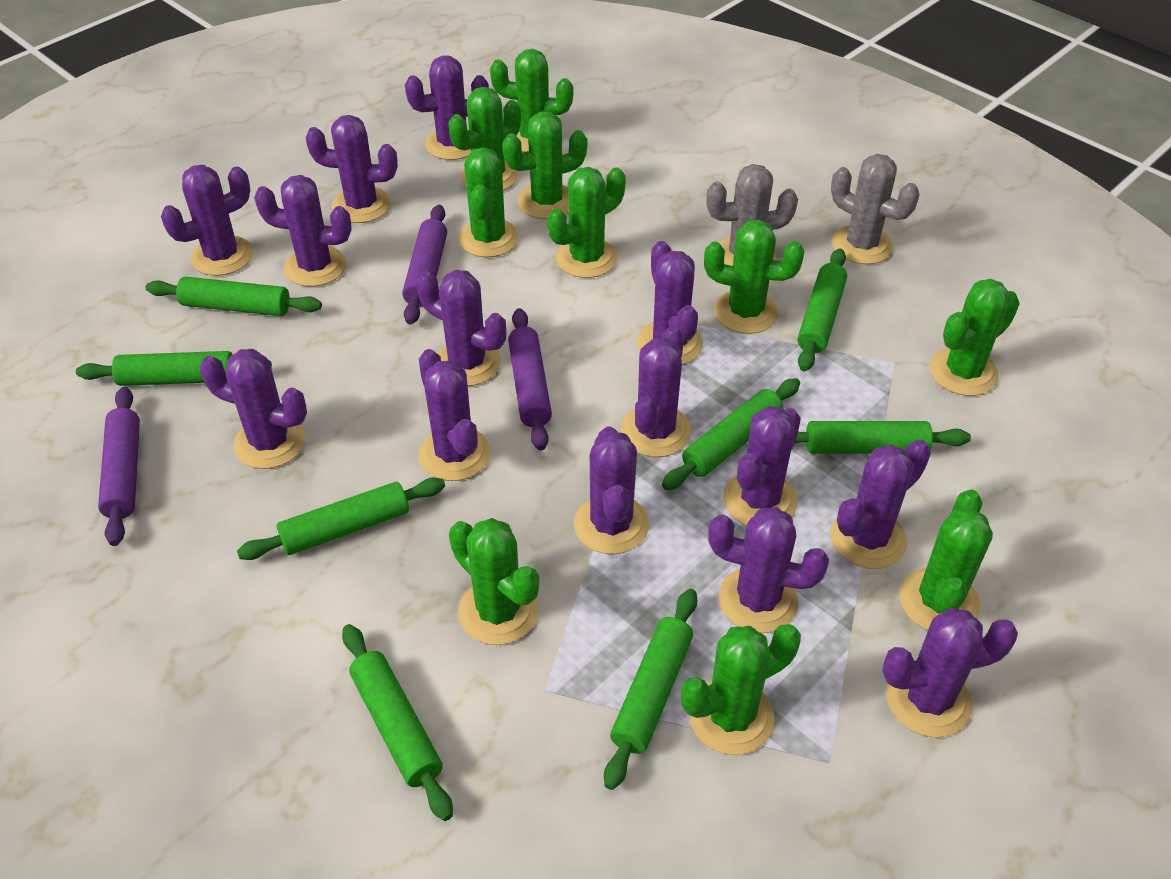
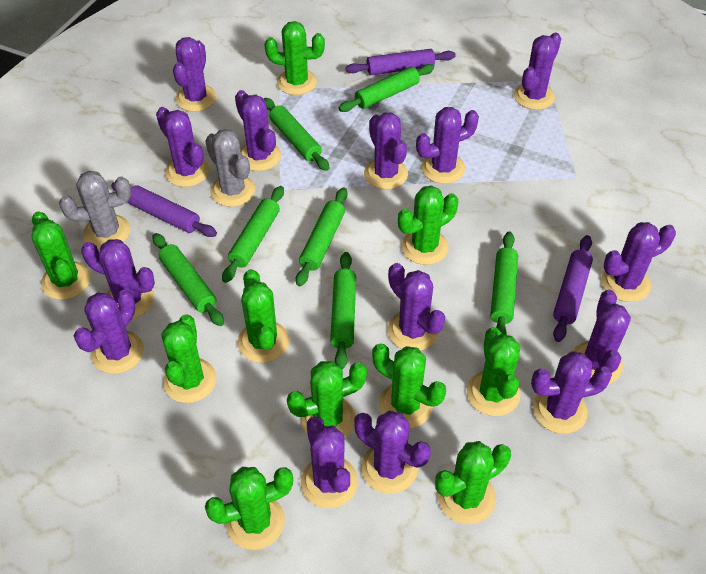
green rolling pin: 8 -> 7

